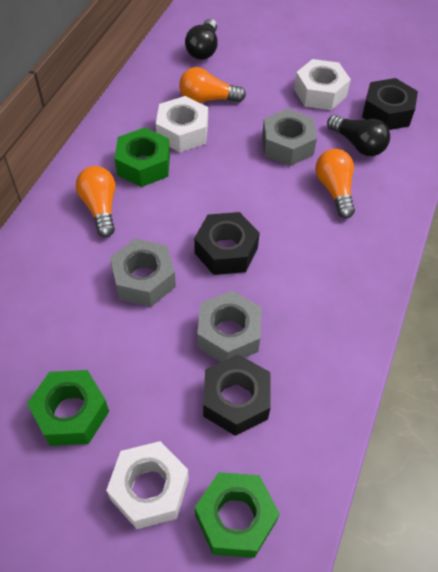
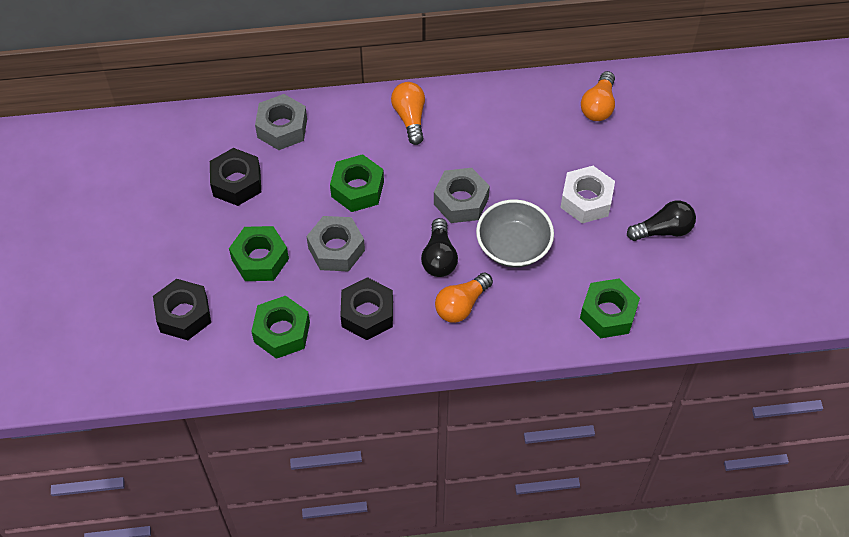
green nut: 3 -> 4
grey bowl: 0 -> 1
white nut: 3 -> 1

